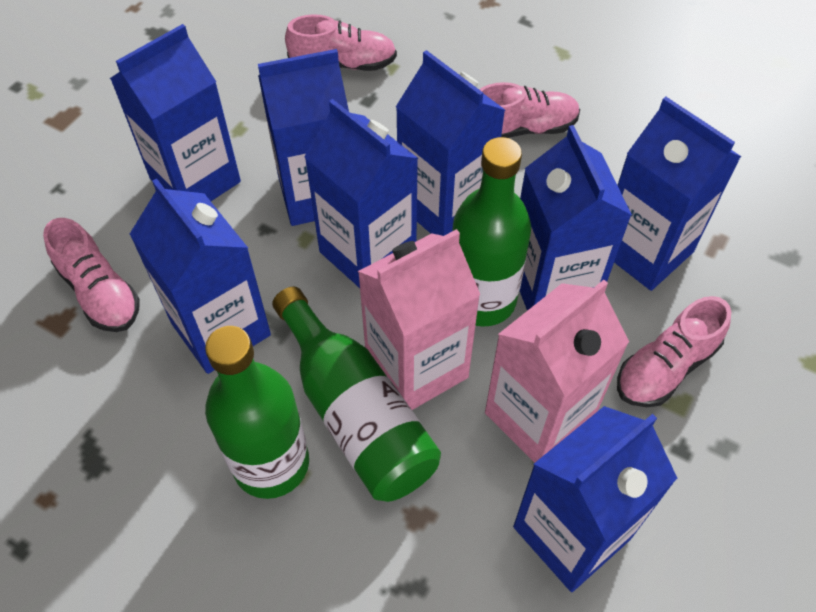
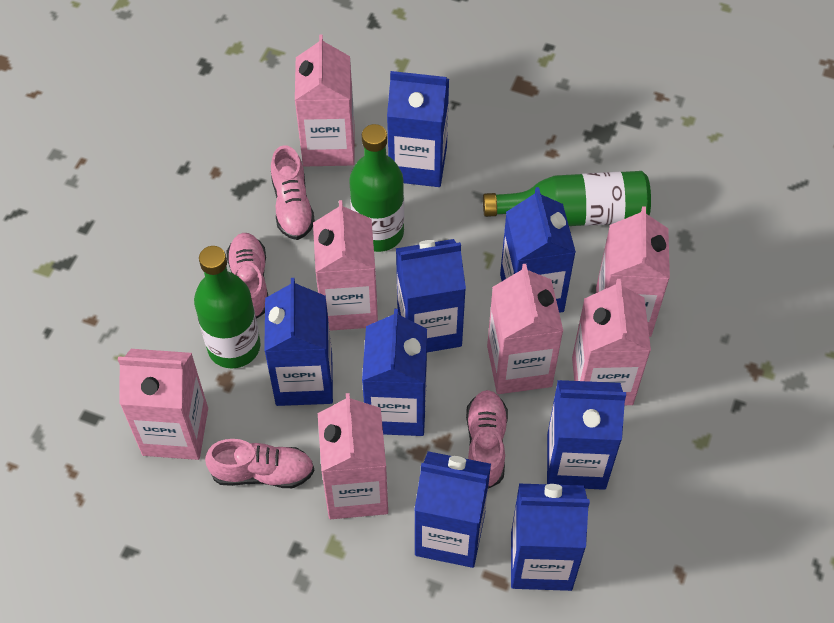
pink carton: 2 -> 7

